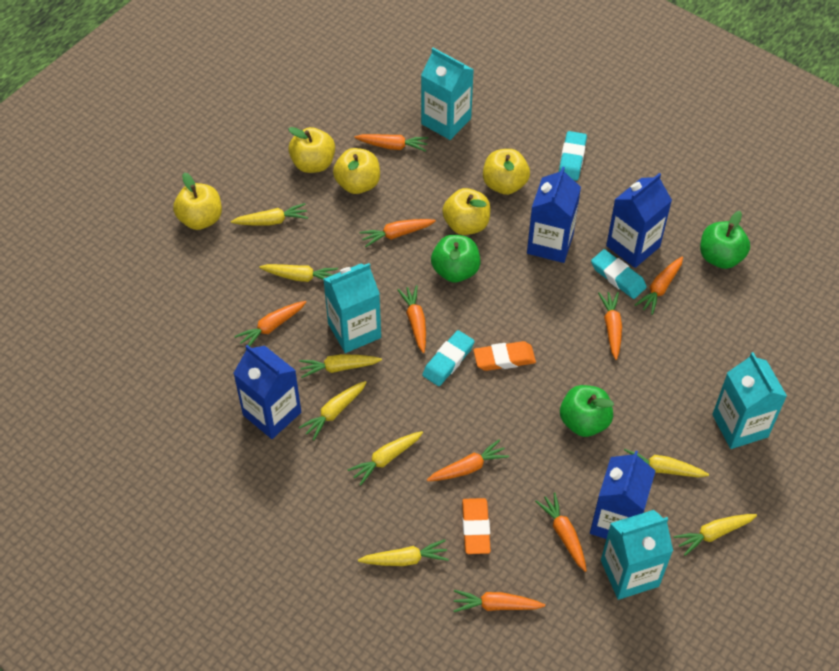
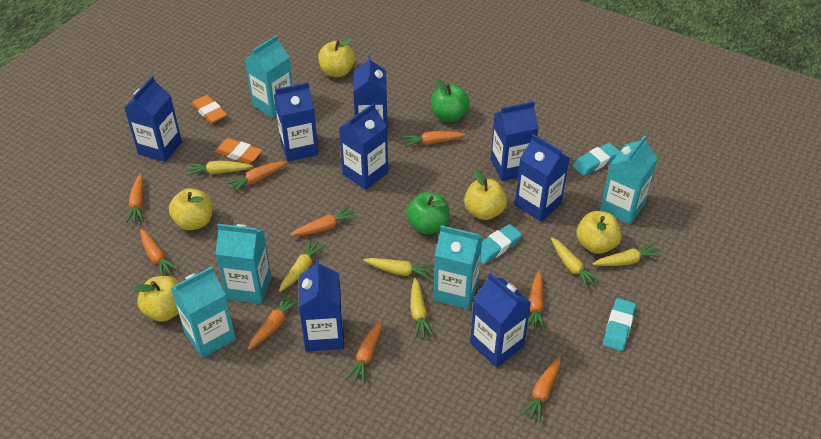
blue carton: 4 -> 8
green apple: 3 -> 2
turquoise carton: 4 -> 5
yellow carrot: 8 -> 6

